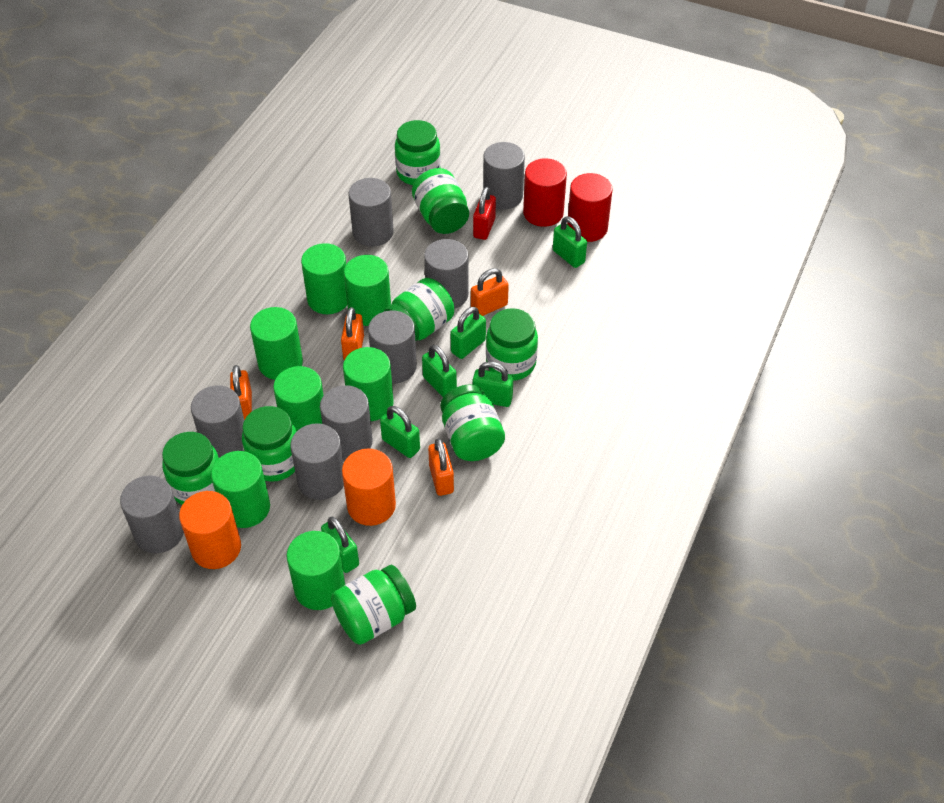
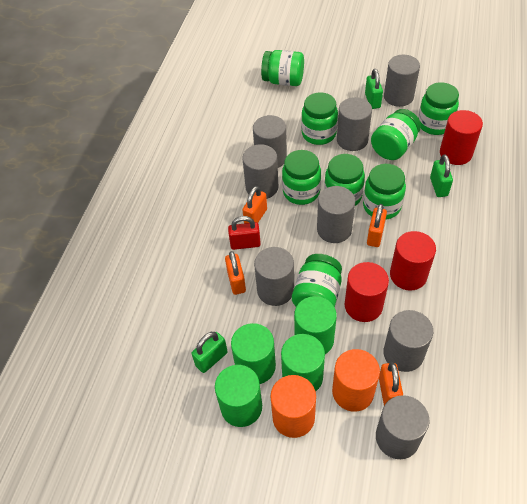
green cylinder: 7 -> 4
green padlock: 6 -> 3
red cylinder: 2 -> 3

